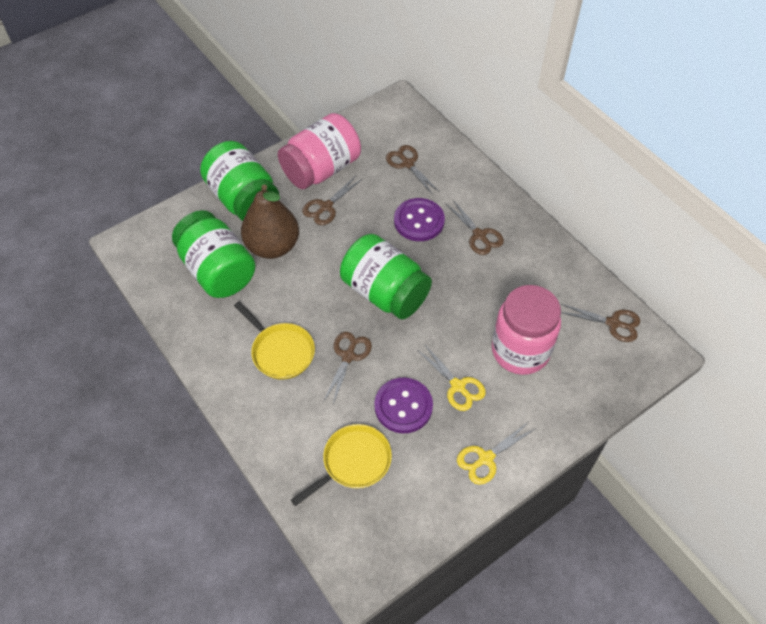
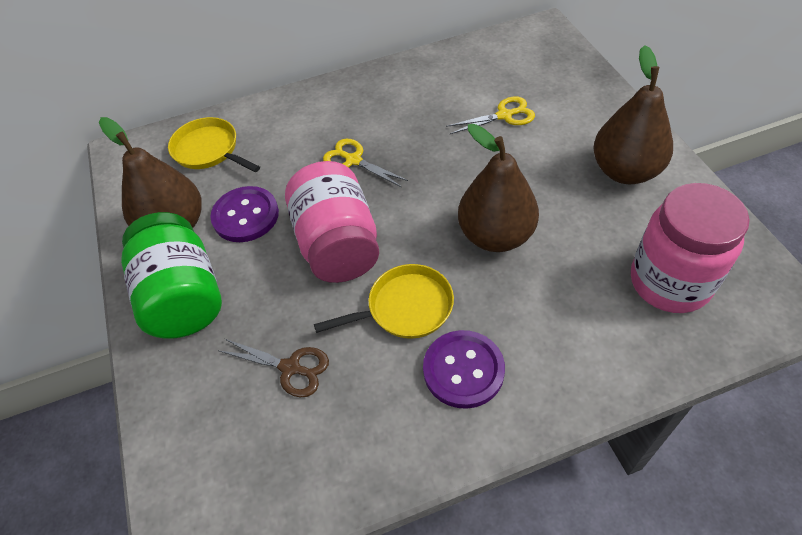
brown pear: 1 -> 3
brown scissors: 5 -> 1
green jar: 3 -> 1

